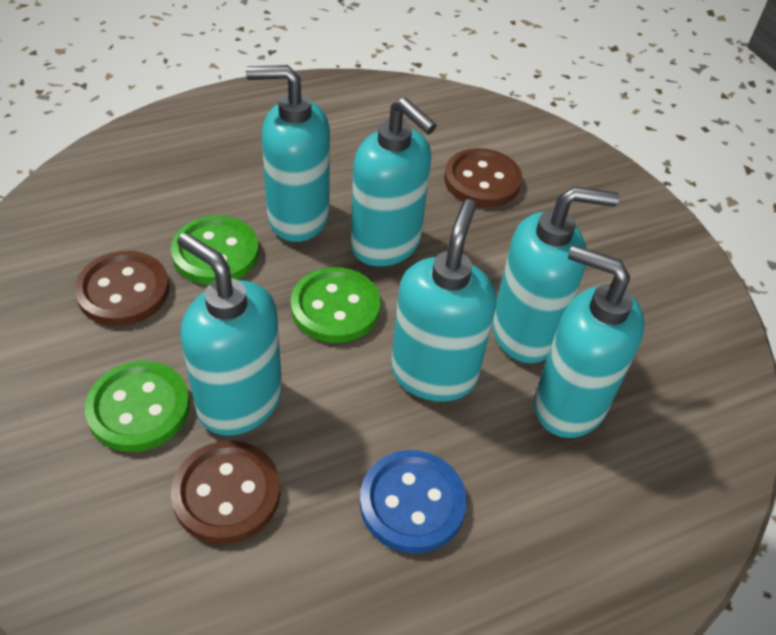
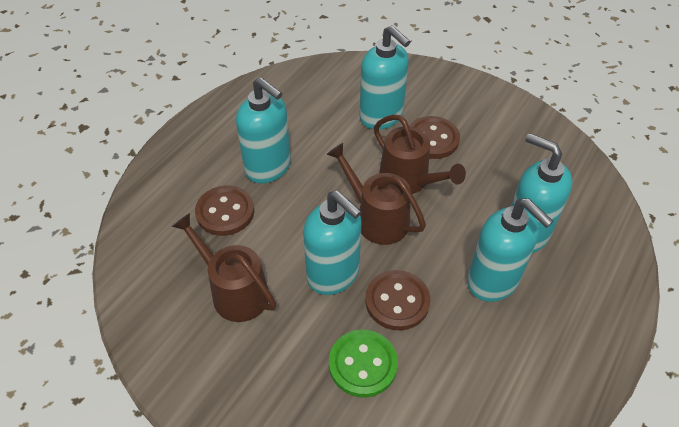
blue button: 1 -> 0
brown watering can: 0 -> 3
green button: 3 -> 1
turquoise soap dispenser: 6 -> 5

